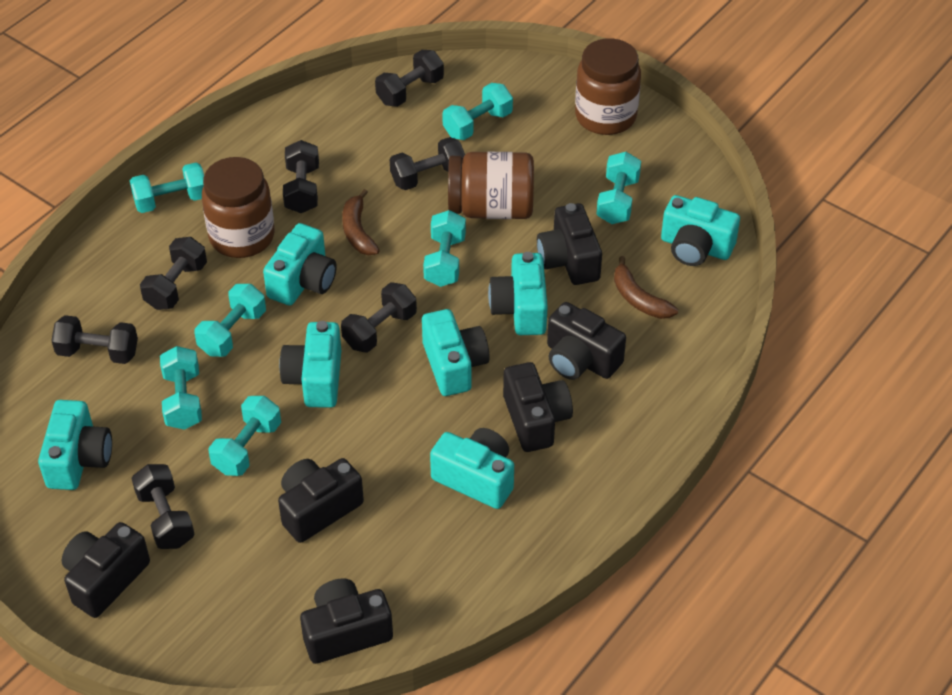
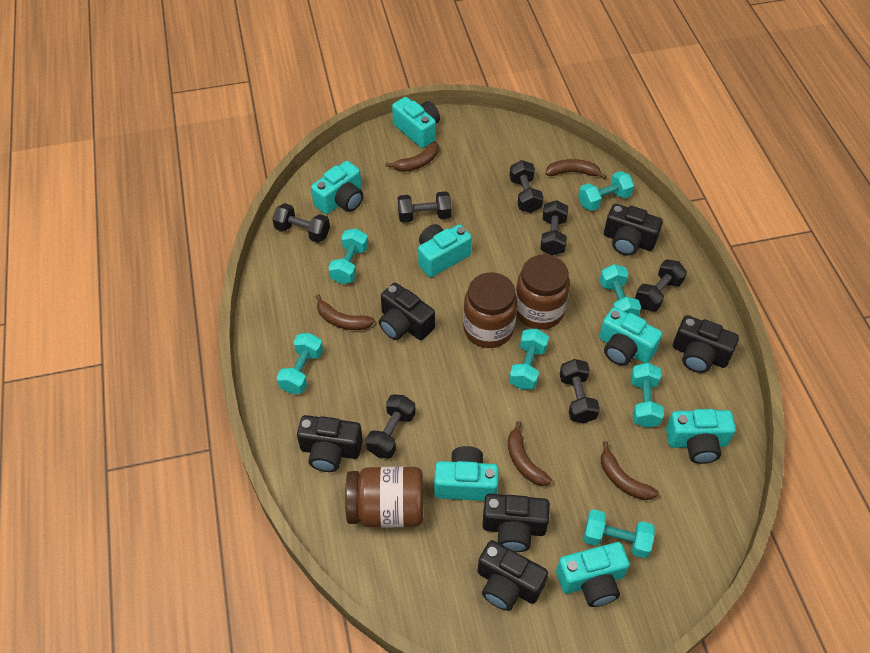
brown banana: 2 -> 5

